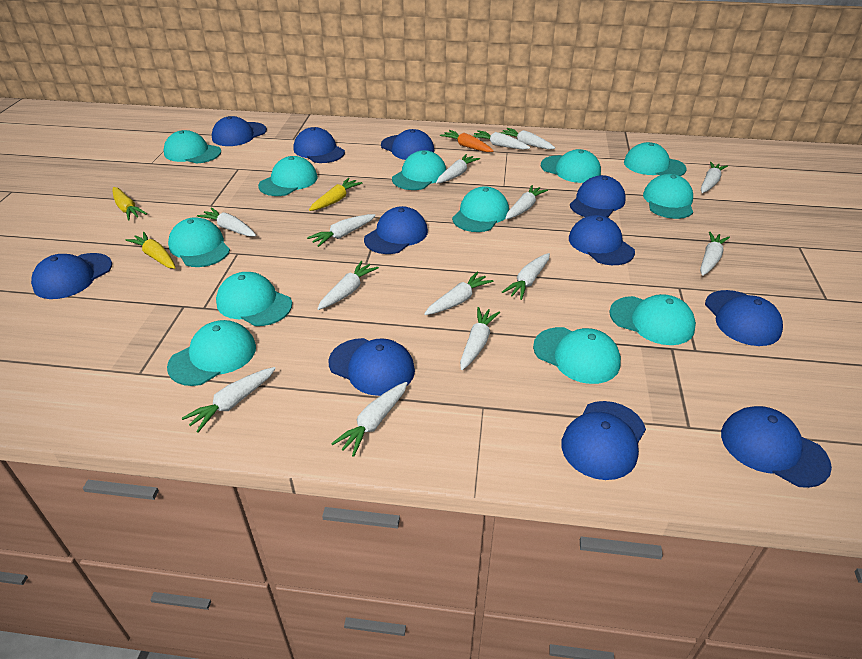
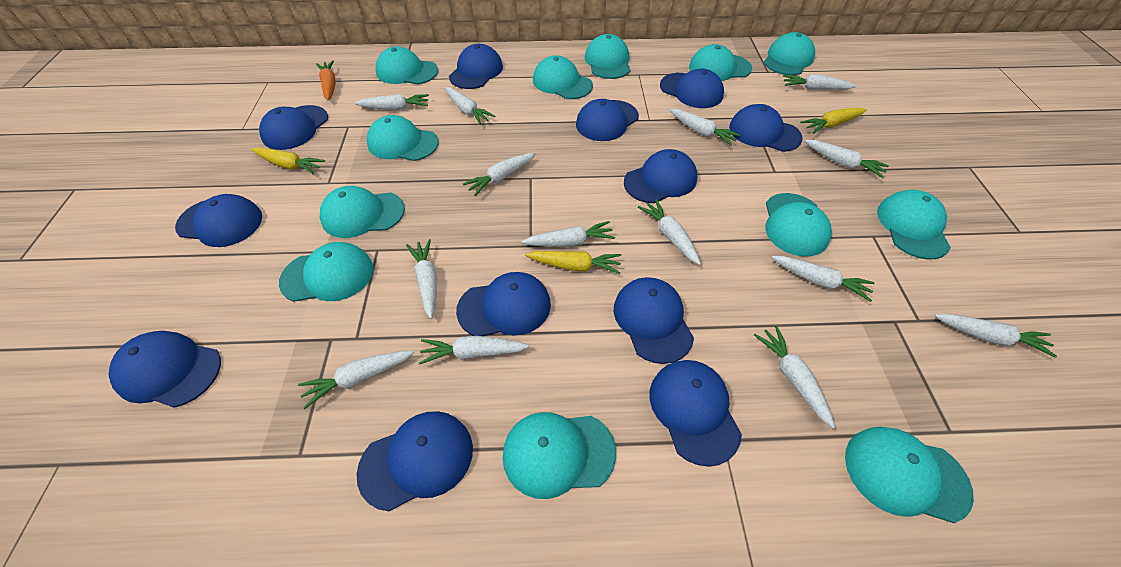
blue cap: 11 -> 12

